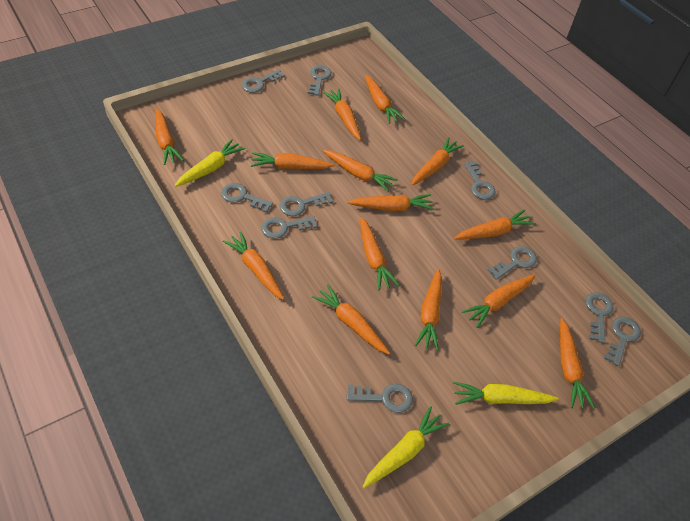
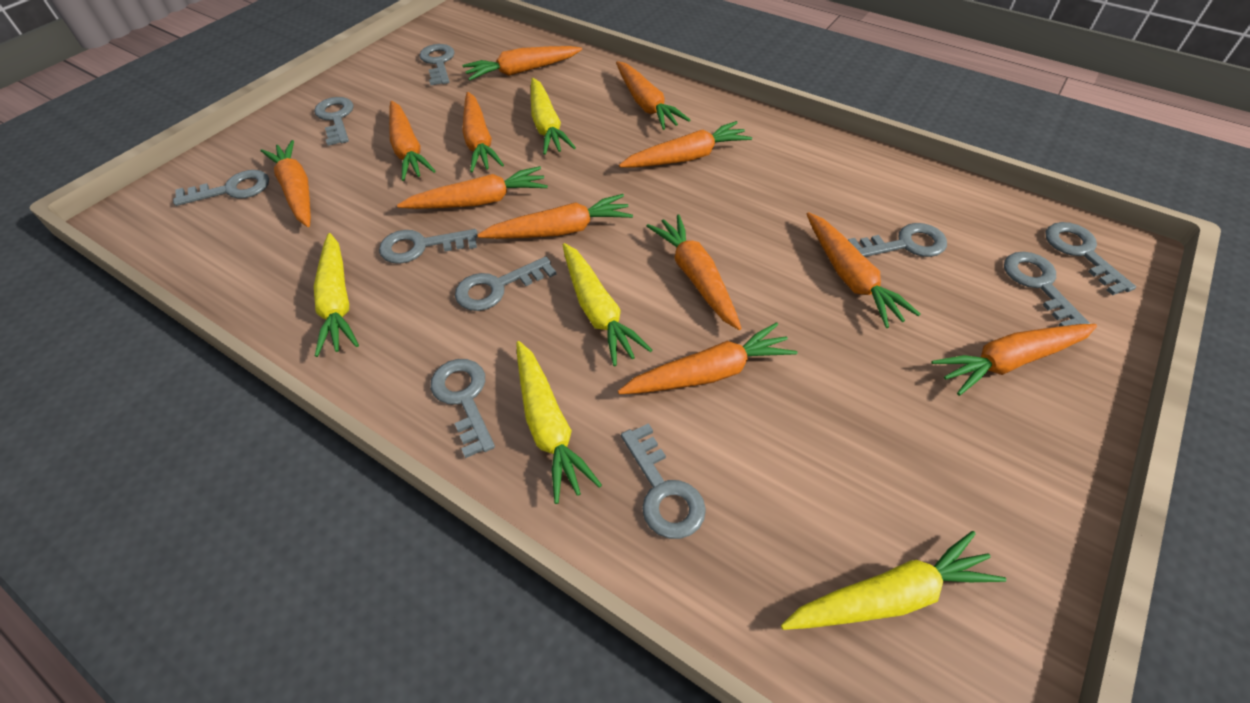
orange carrot: 14 -> 12
yellow carrot: 3 -> 5

